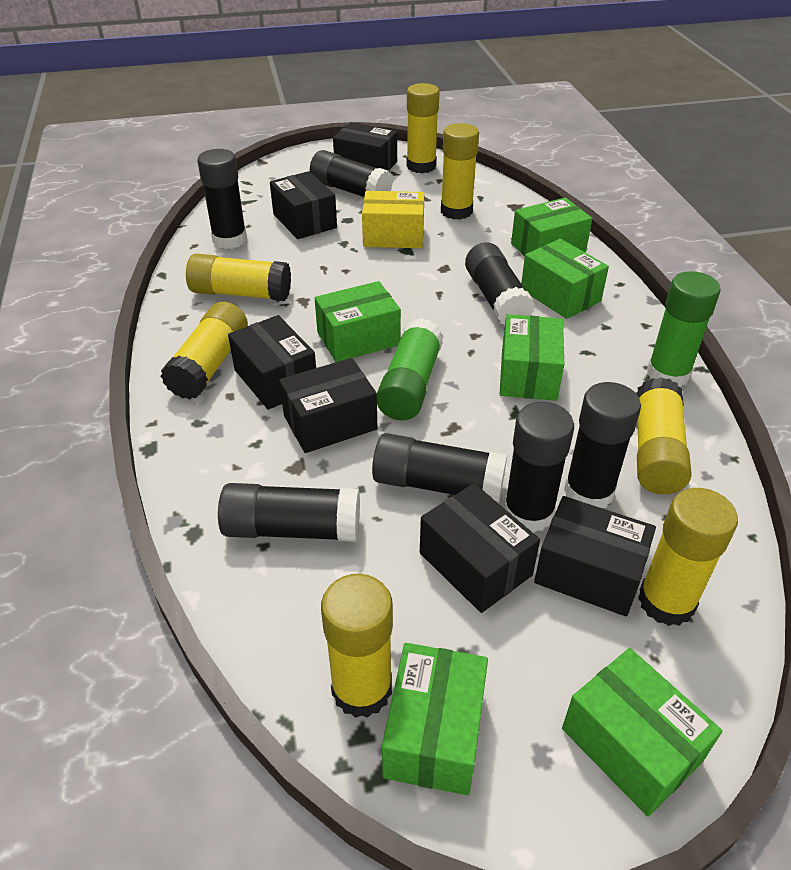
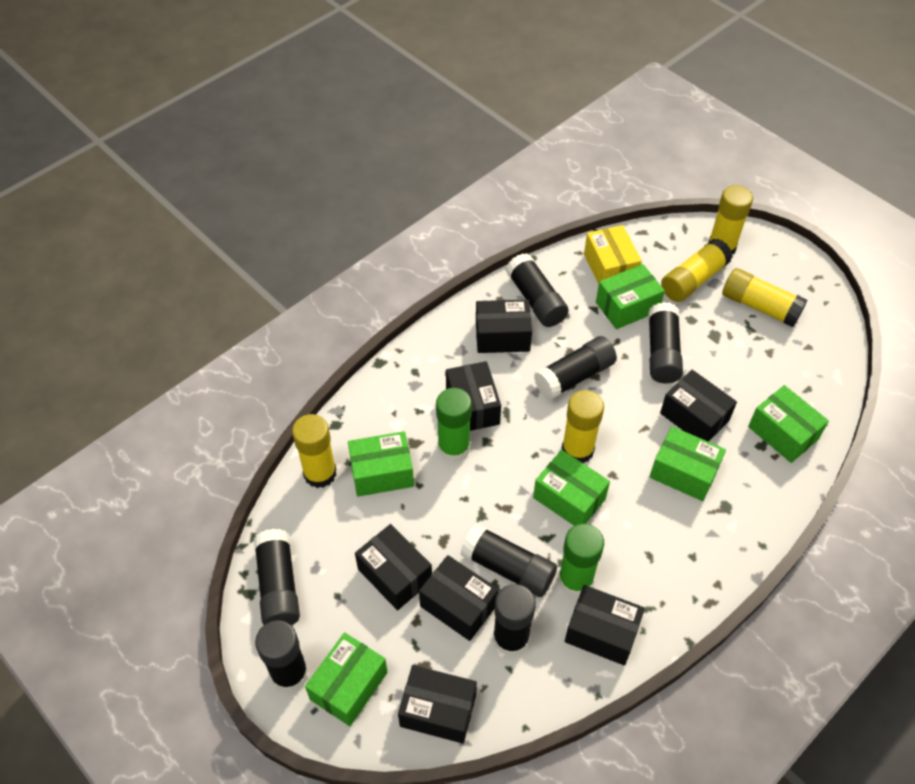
black box: 6 -> 7
yellow glue stick: 7 -> 5

